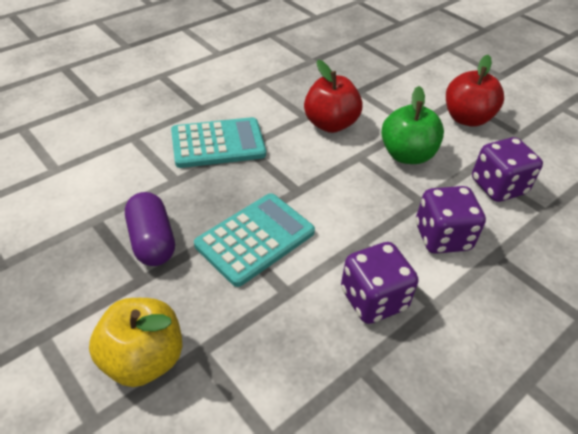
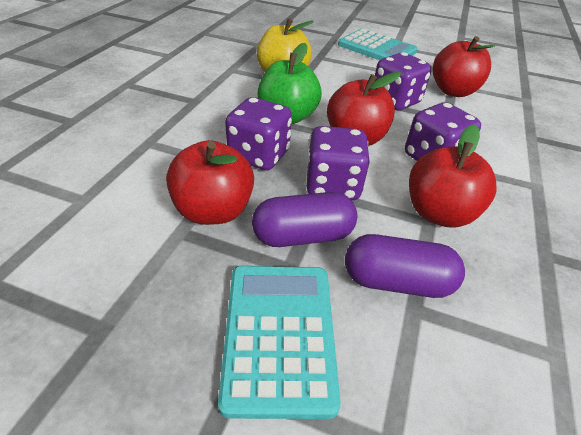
purple capsule: 1 -> 2
purple dice: 3 -> 4
red apple: 2 -> 4

